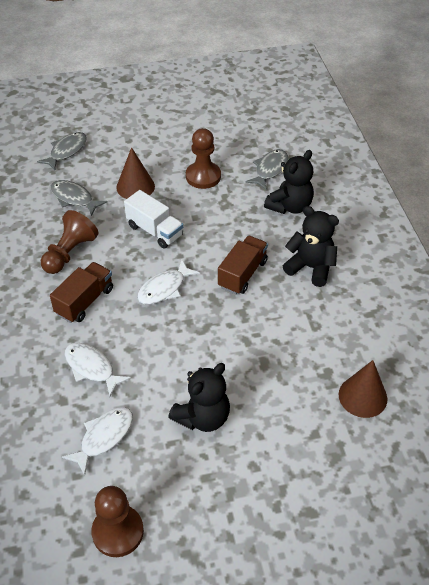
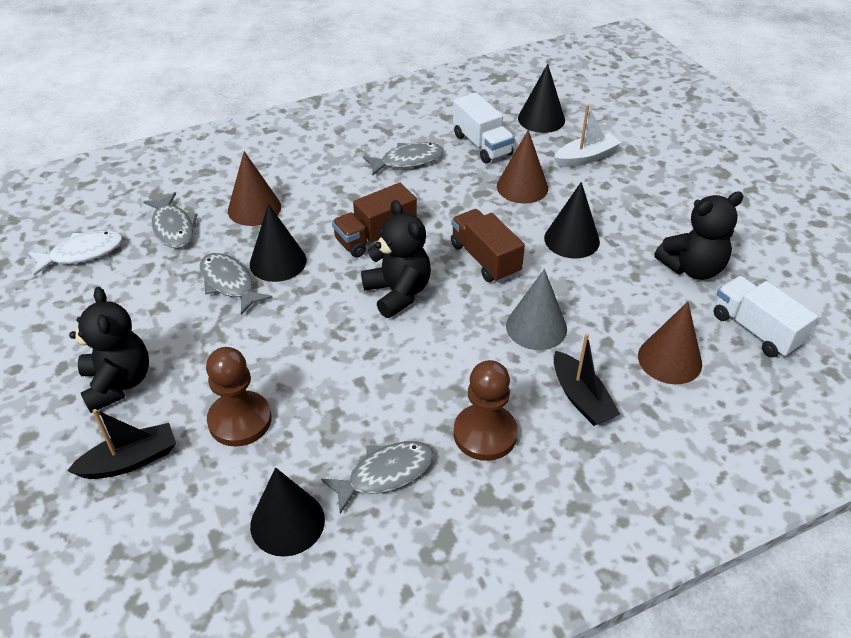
black boat: 0 -> 2
black cone: 0 -> 4
brown cone: 2 -> 3
brown pawn: 3 -> 2
grey cone: 0 -> 1
grey fish: 3 -> 4
white boat: 0 -> 1
white fish: 3 -> 1
white truck: 1 -> 2

